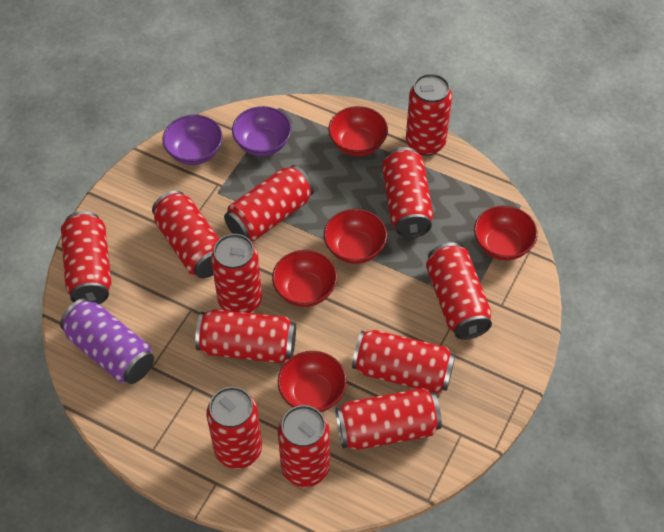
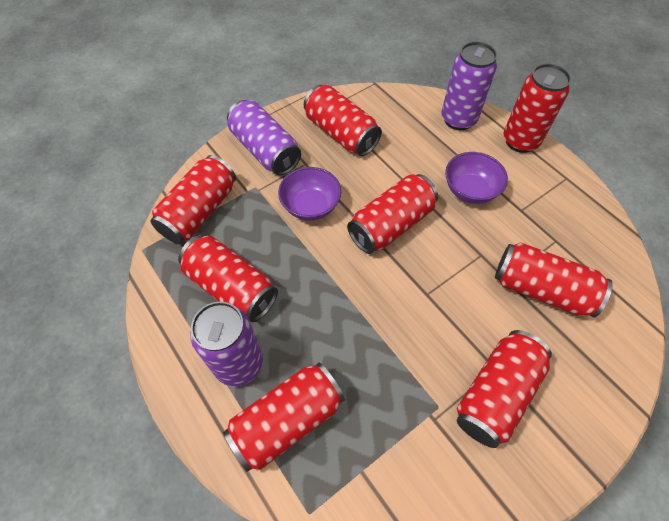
purple can: 1 -> 3
red bowl: 5 -> 0
red can: 12 -> 8

